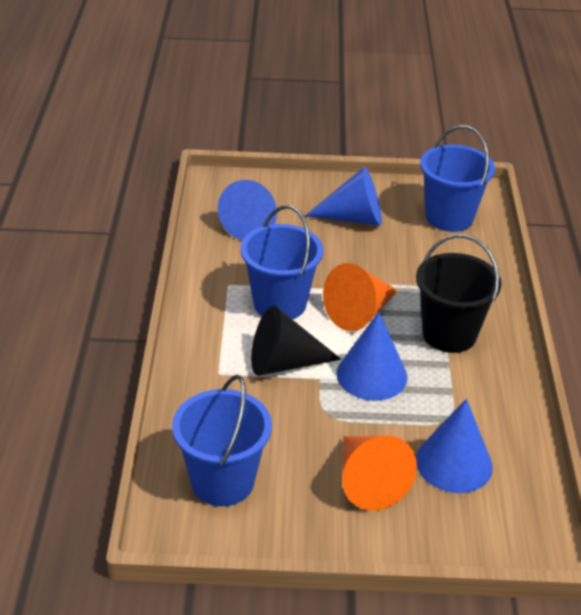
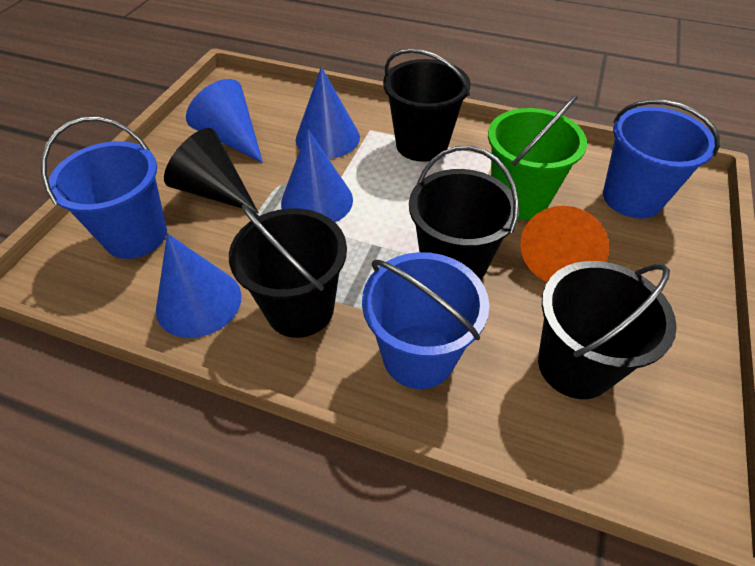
black bucket: 1 -> 4
green bucket: 0 -> 1
orange cone: 2 -> 1

